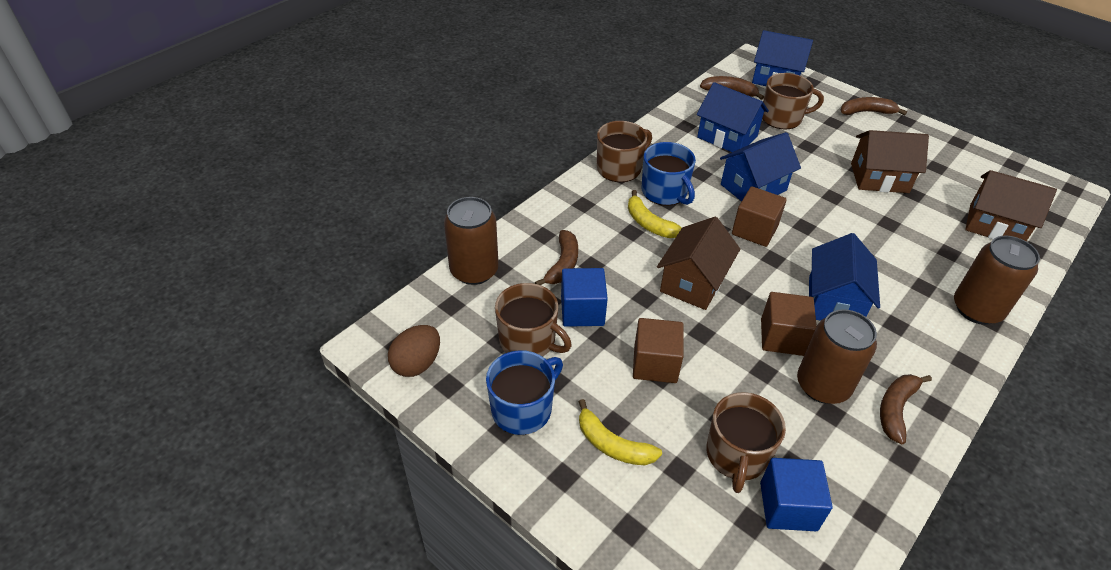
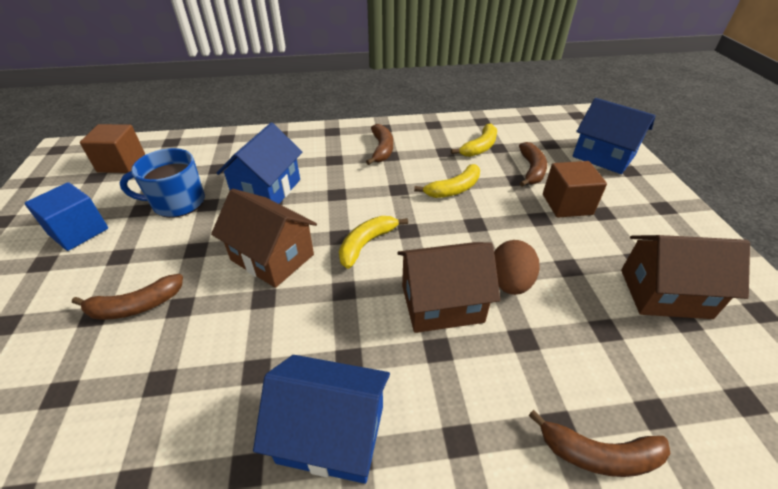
blue cube: 2 -> 1
blue house: 4 -> 3
blue mug: 2 -> 1
brown can: 3 -> 0
brown cube: 3 -> 2
brown mug: 4 -> 0
yellow banana: 2 -> 3

